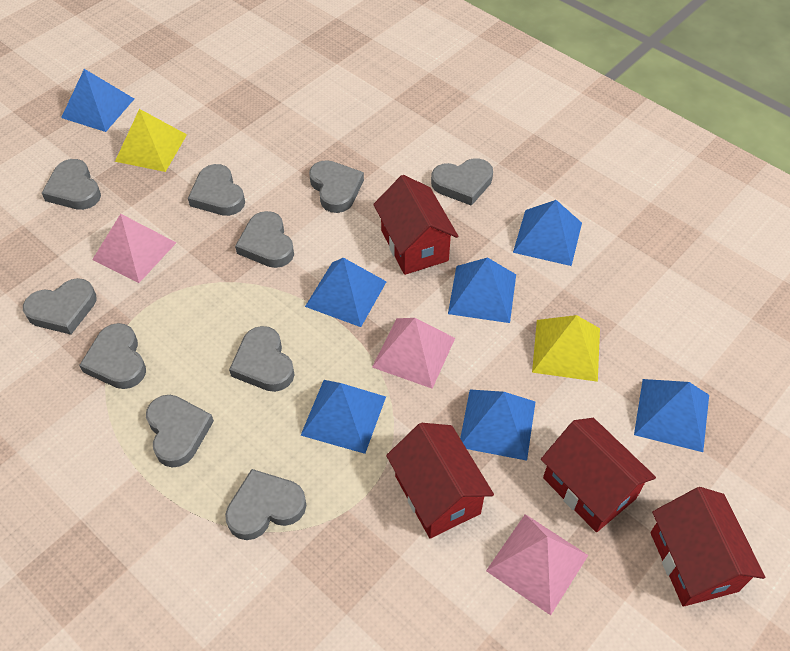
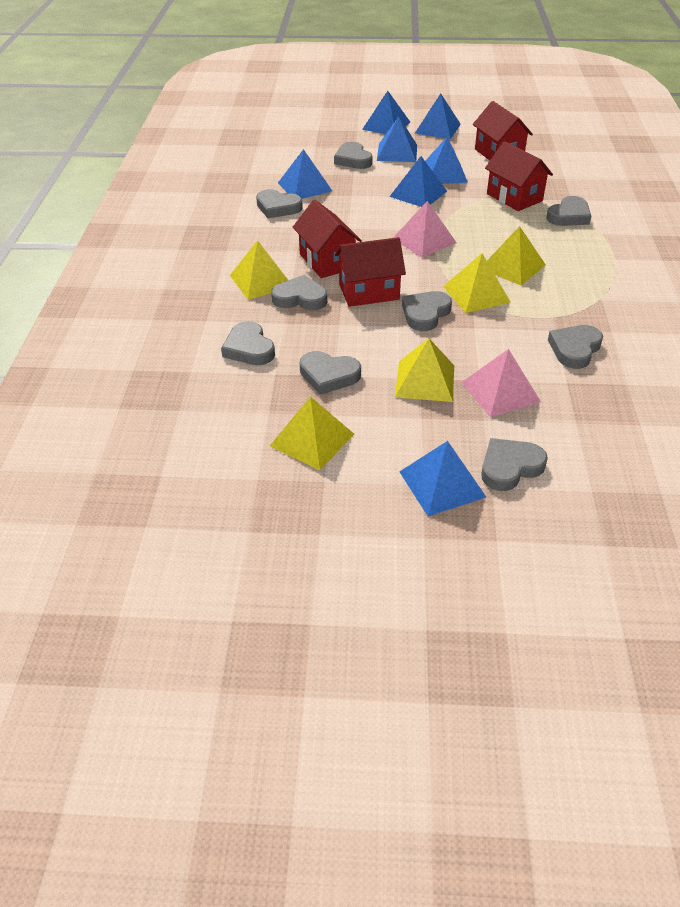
grey heart: 10 -> 9
pink pyramid: 3 -> 2
yellow pyramid: 2 -> 5

